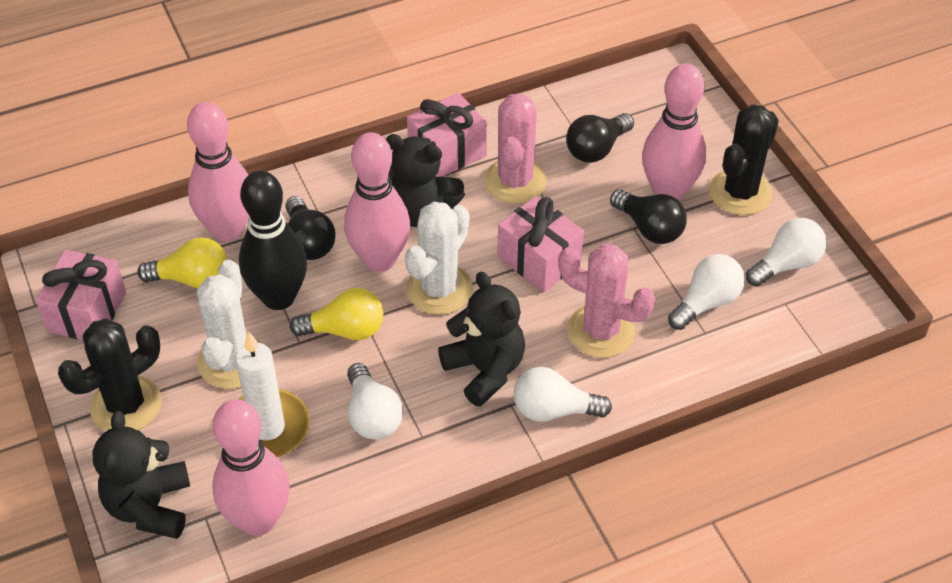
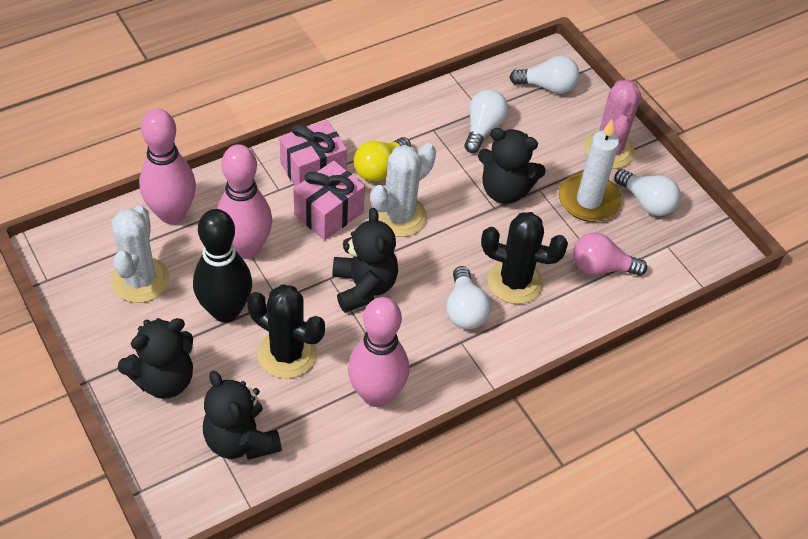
black light bulb: 3 -> 0
black teddy bear: 3 -> 4
pink bowling pin: 4 -> 3
pink cactus: 2 -> 1
pink gift: 3 -> 2
pink light bulb: 0 -> 1
yellow light bulb: 2 -> 1

